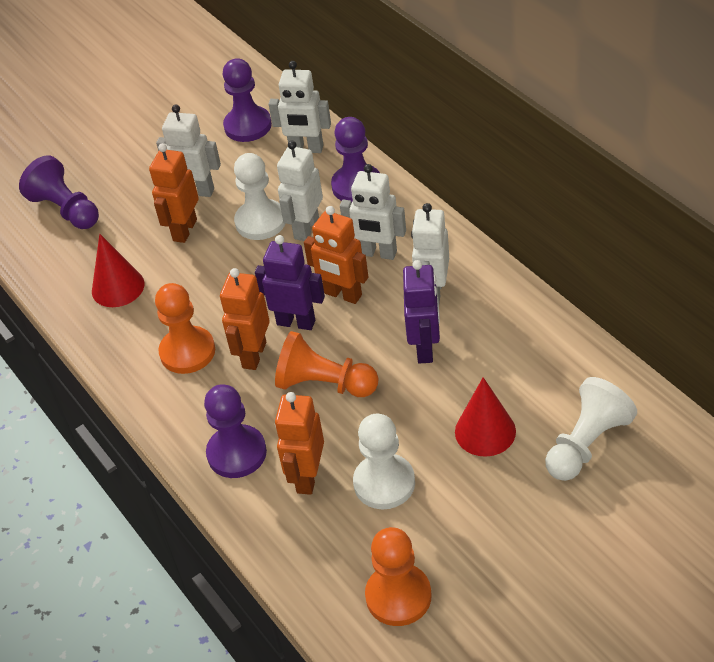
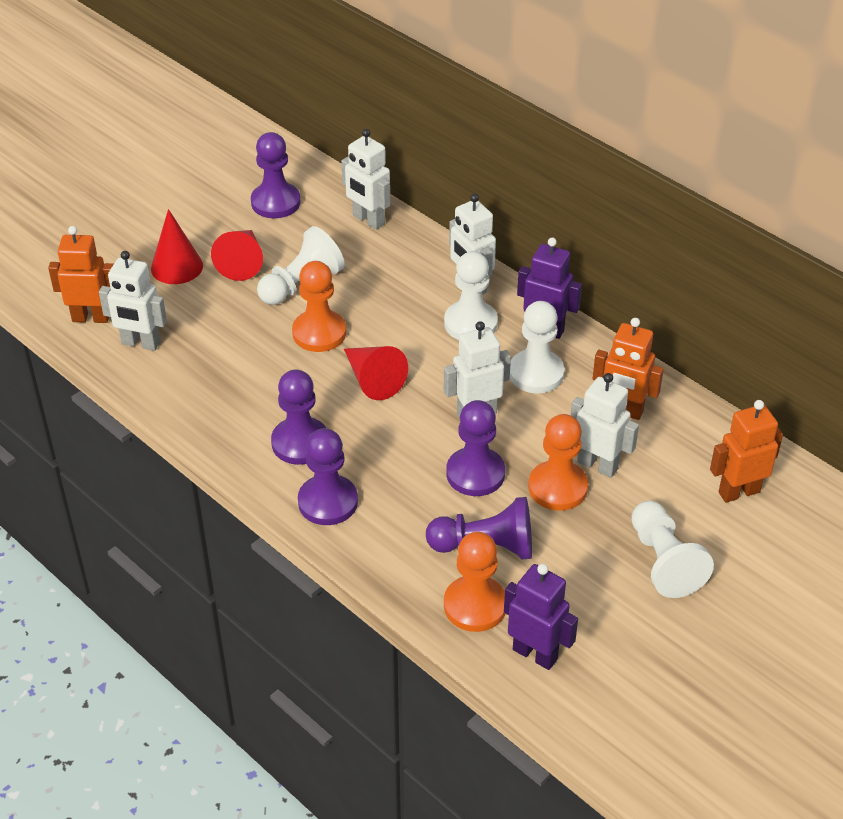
orange robot: 4 -> 3
purple pawn: 4 -> 5
red cone: 2 -> 3
white pawn: 3 -> 4

